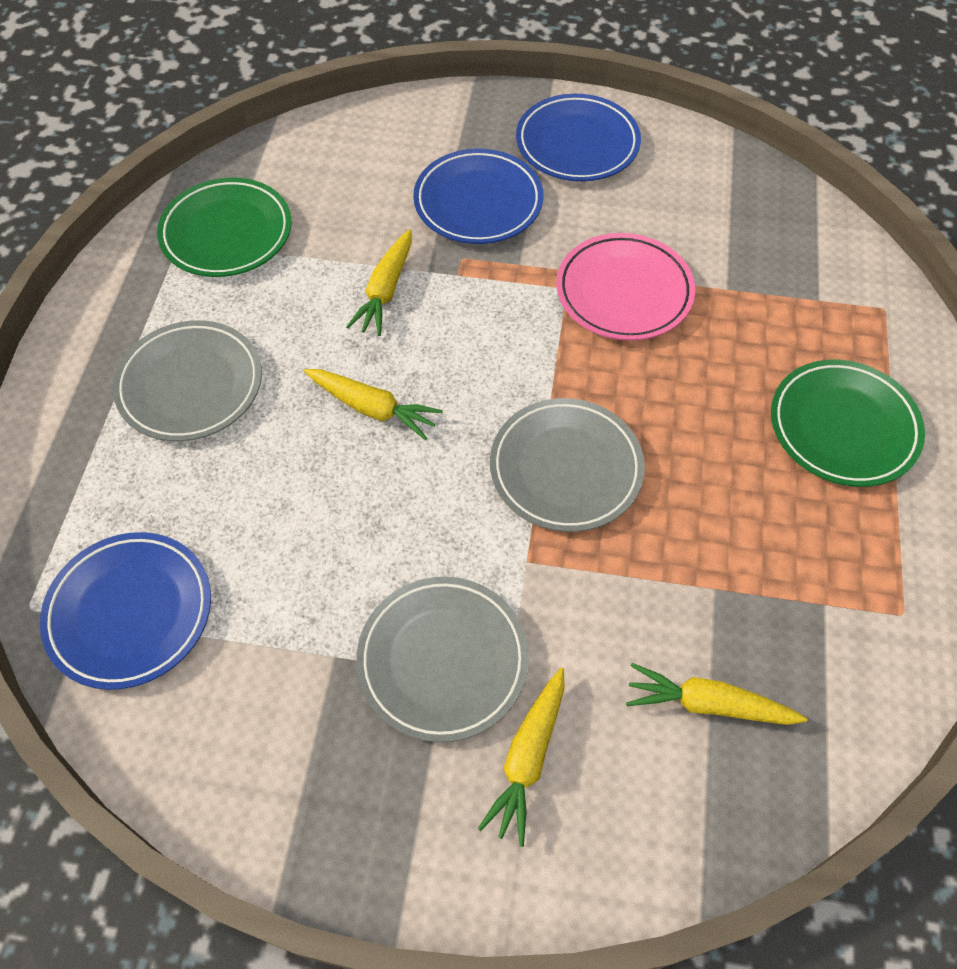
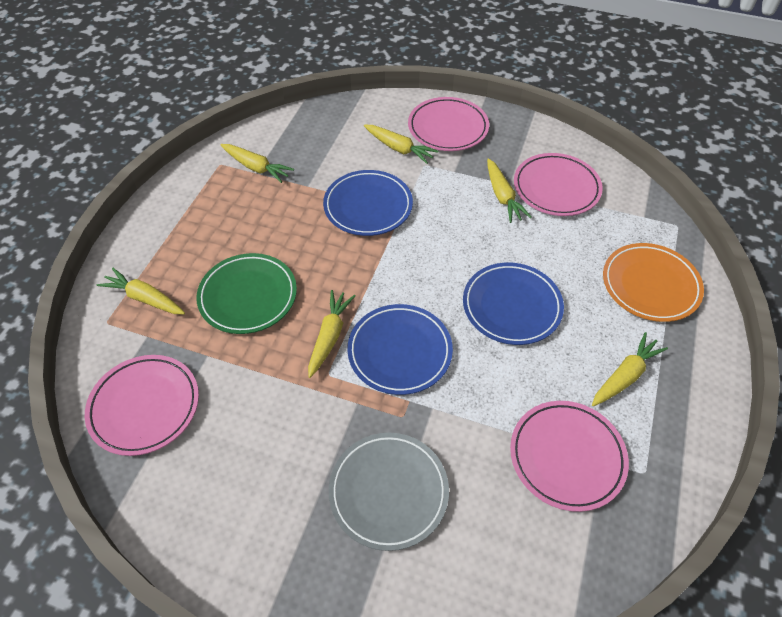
green plate: 2 -> 1
grey plate: 3 -> 1
orange plate: 0 -> 1
pink plate: 1 -> 4
yellow carrot: 4 -> 6

